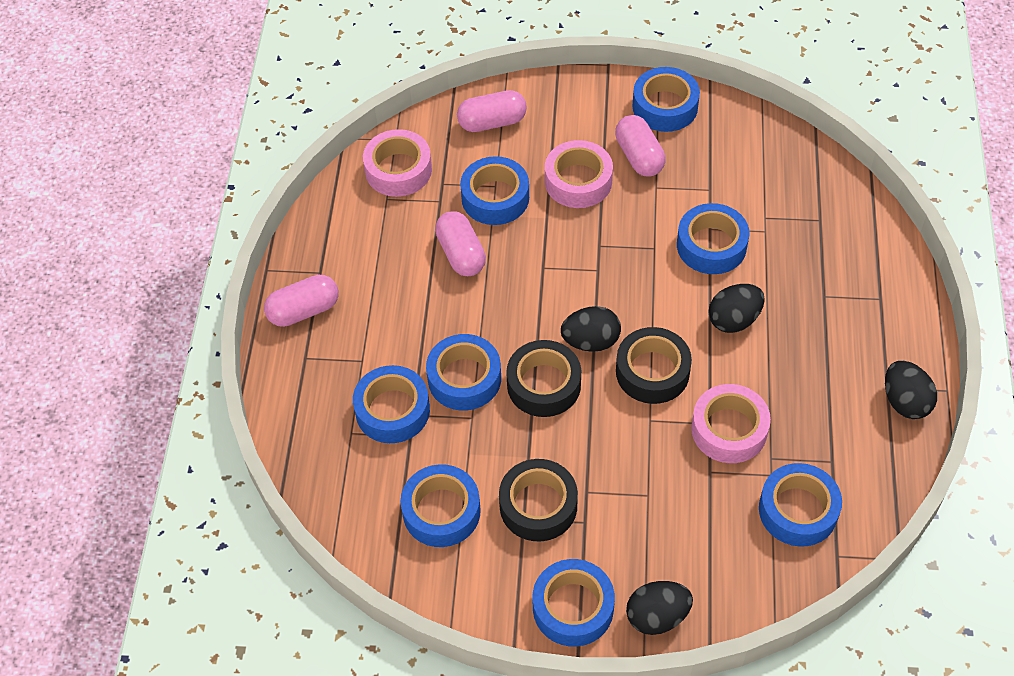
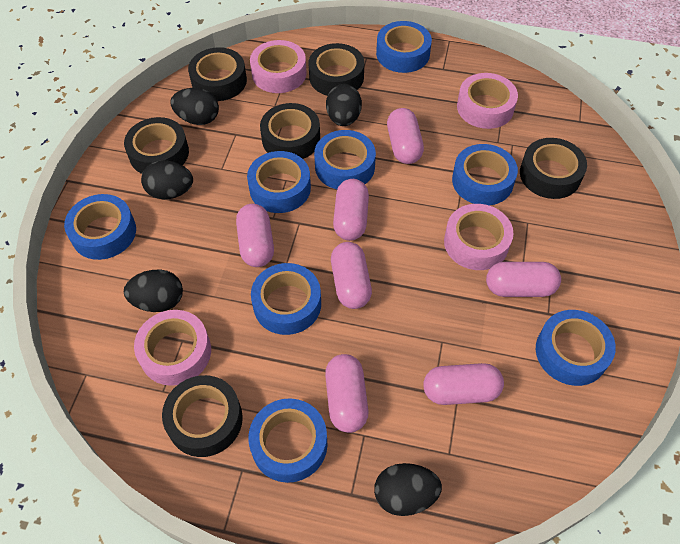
black egg: 4 -> 5
black tape: 3 -> 6
pink capsule: 4 -> 7
pink tape: 3 -> 4

